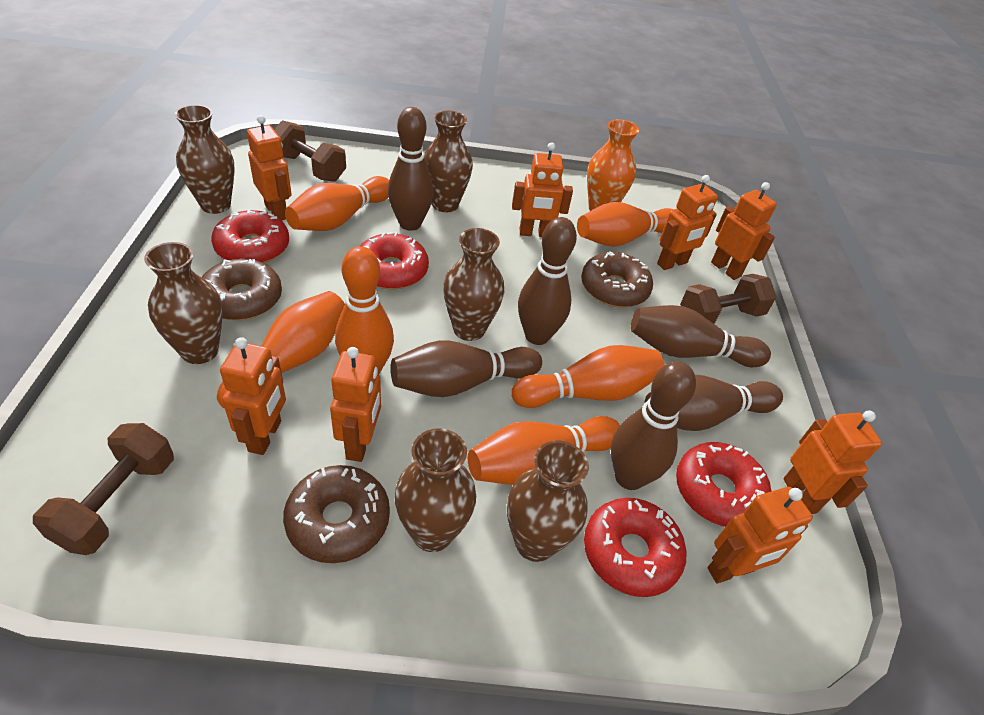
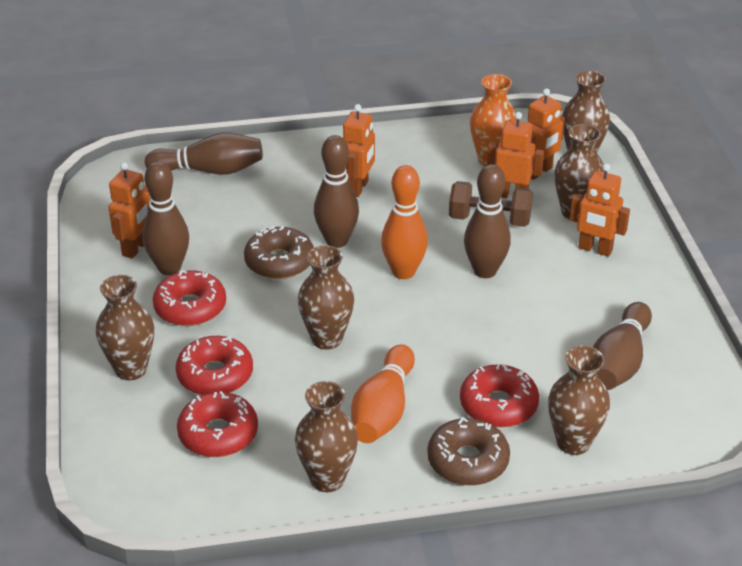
brown bowling pin: 6 -> 5
brown donut: 3 -> 2
brown dumbbell: 3 -> 1
orange bowling pin: 6 -> 2
orange robot: 8 -> 5

